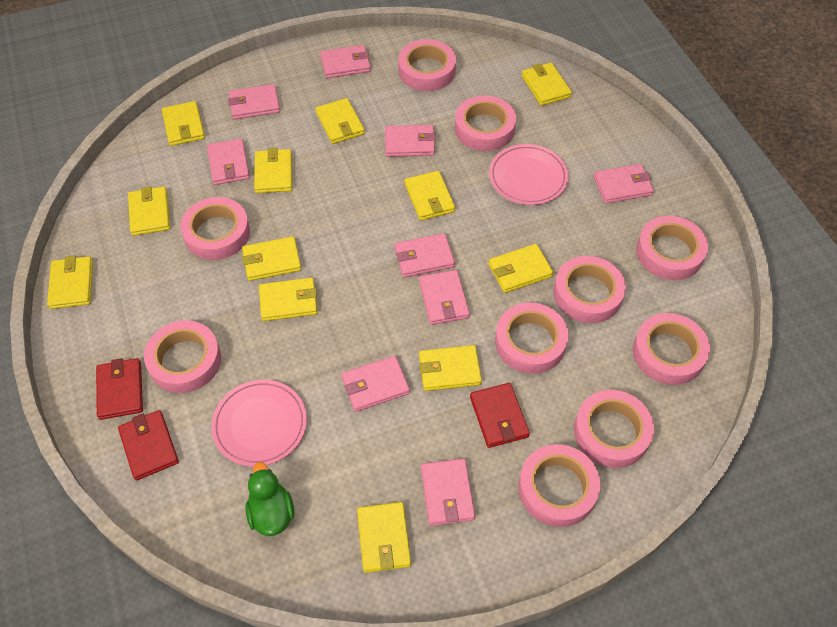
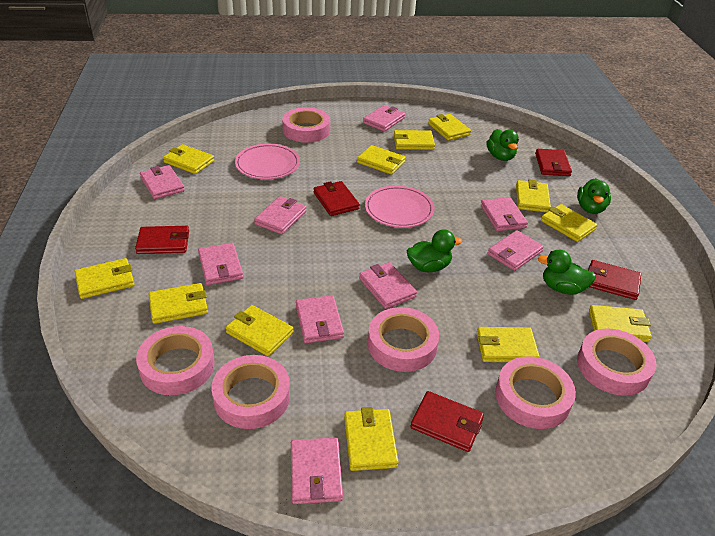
green duck: 1 -> 4
pink tape: 10 -> 6
red wallet: 3 -> 5

